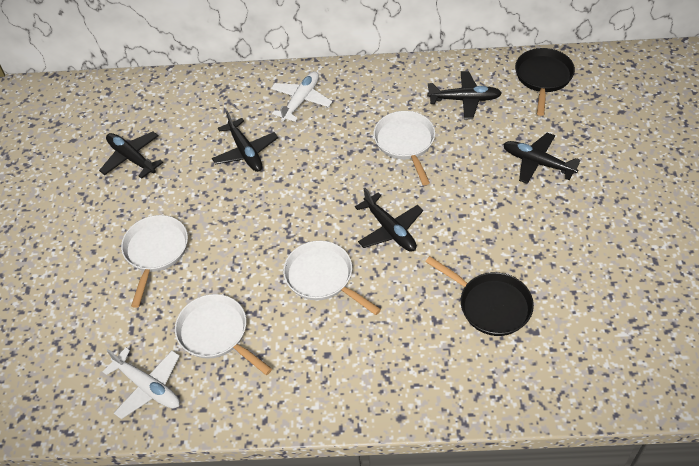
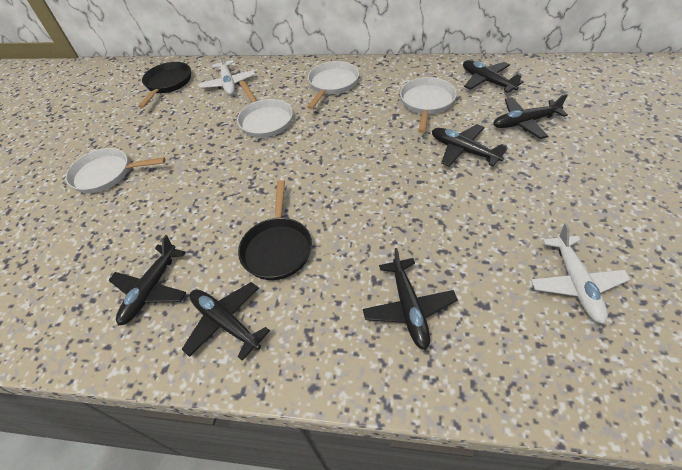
black plane: 5 -> 6

